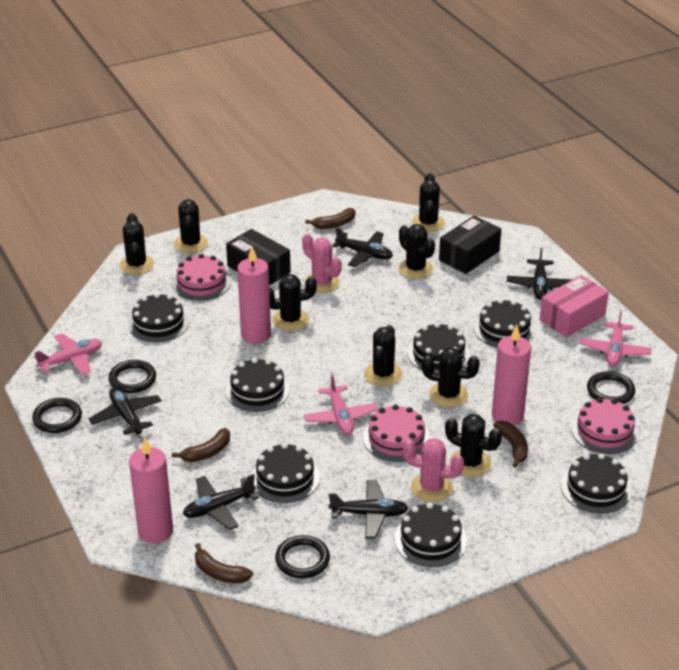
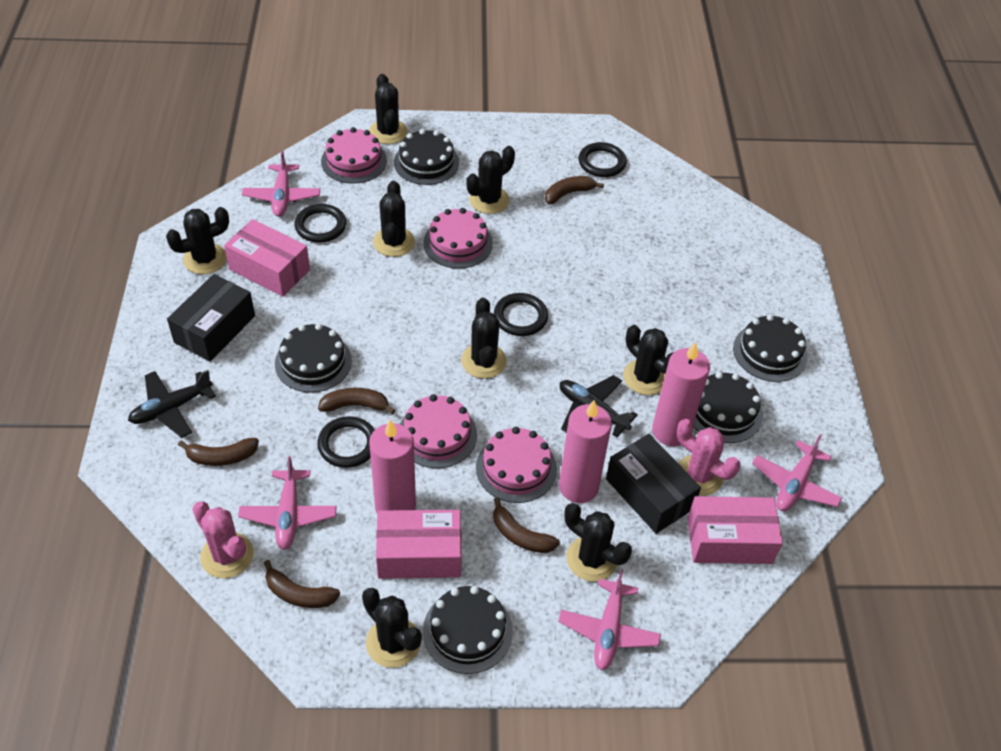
black cake: 7 -> 5
black plane: 5 -> 2
brown banana: 4 -> 5
pink box: 1 -> 3
pink cake: 3 -> 4
pink plane: 3 -> 4

